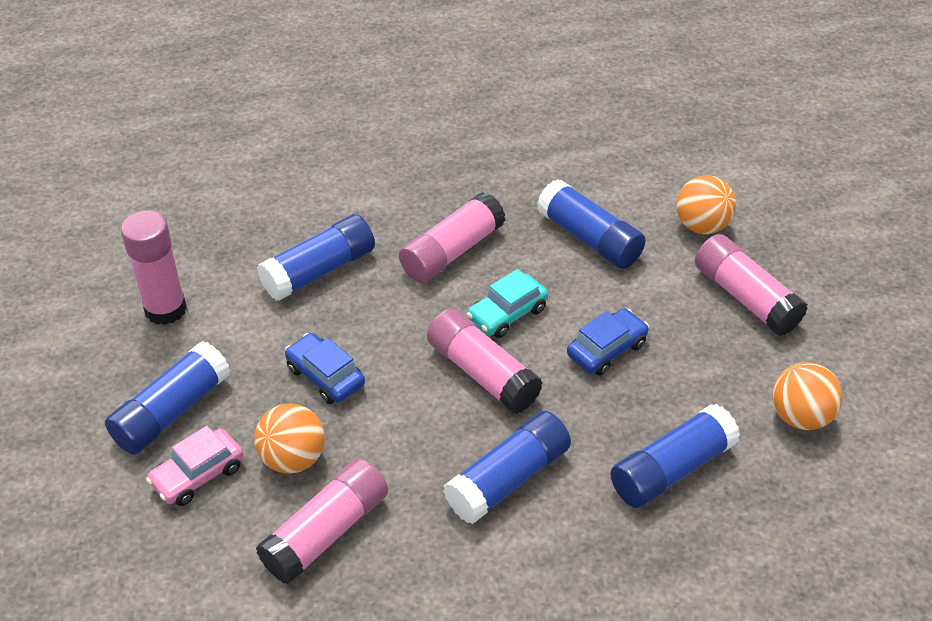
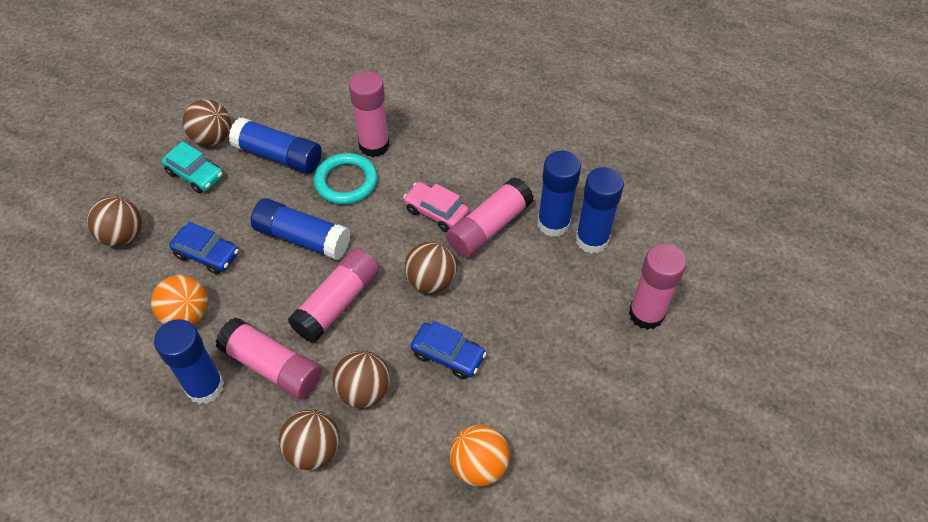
brown ball: 0 -> 5
orange ball: 3 -> 2
turquoise ring: 0 -> 1

